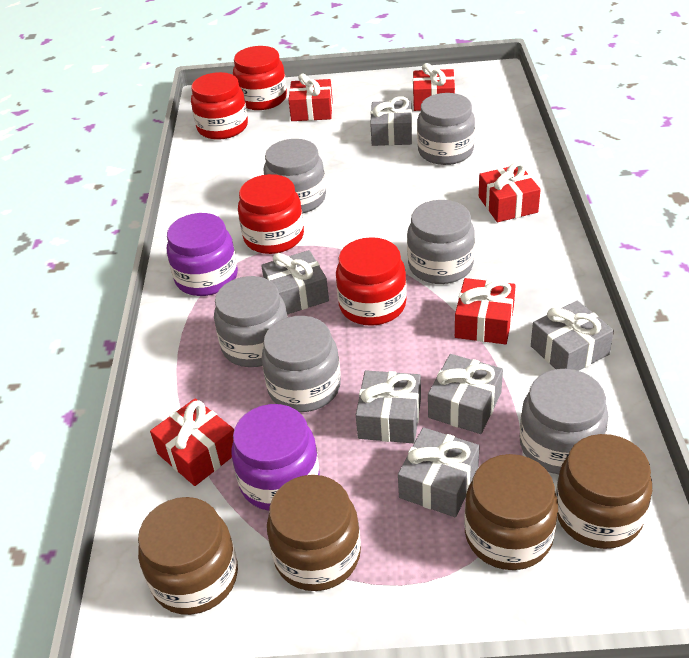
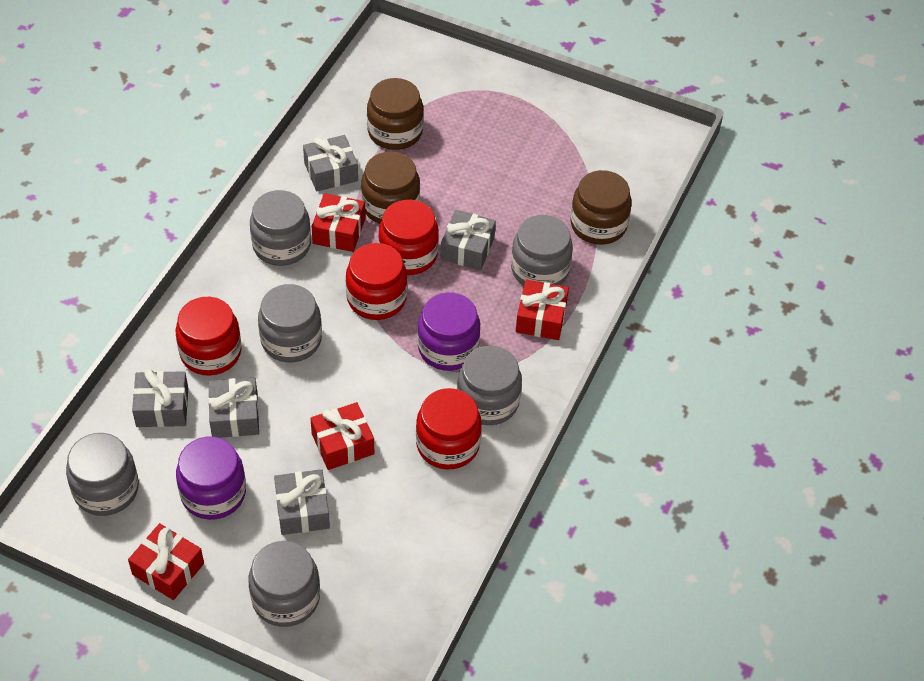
brown jar: 4 -> 3
grey gift: 6 -> 5
red gift: 5 -> 4

